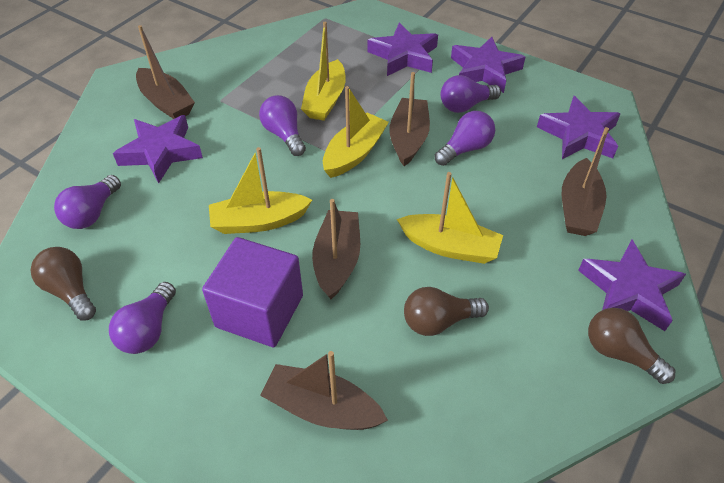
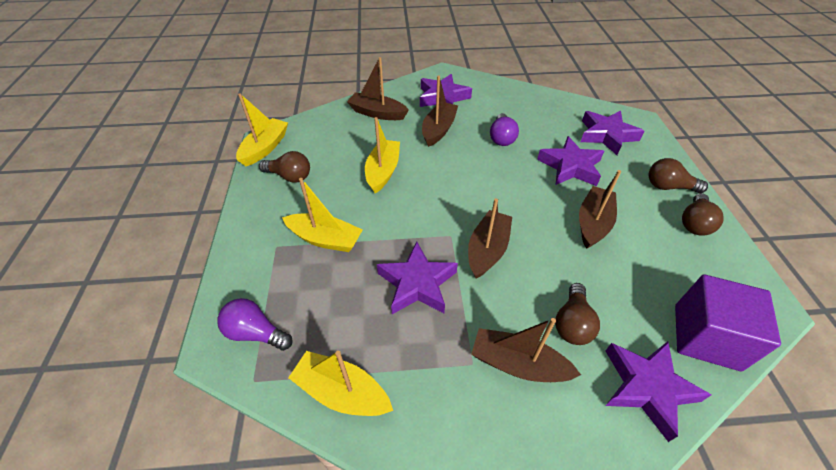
brown light bulb: 3 -> 4
purple light bulb: 5 -> 2

